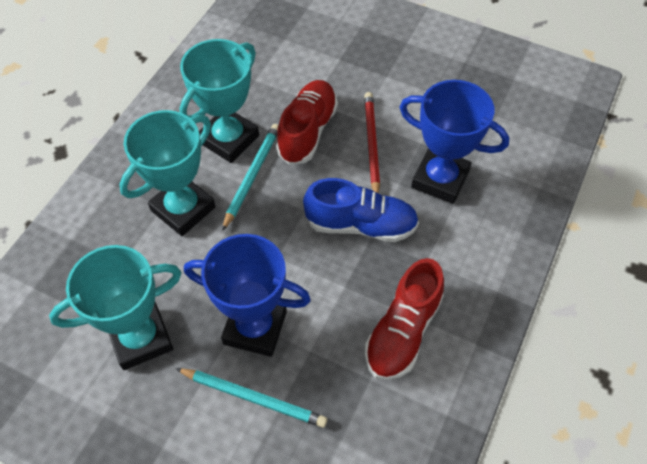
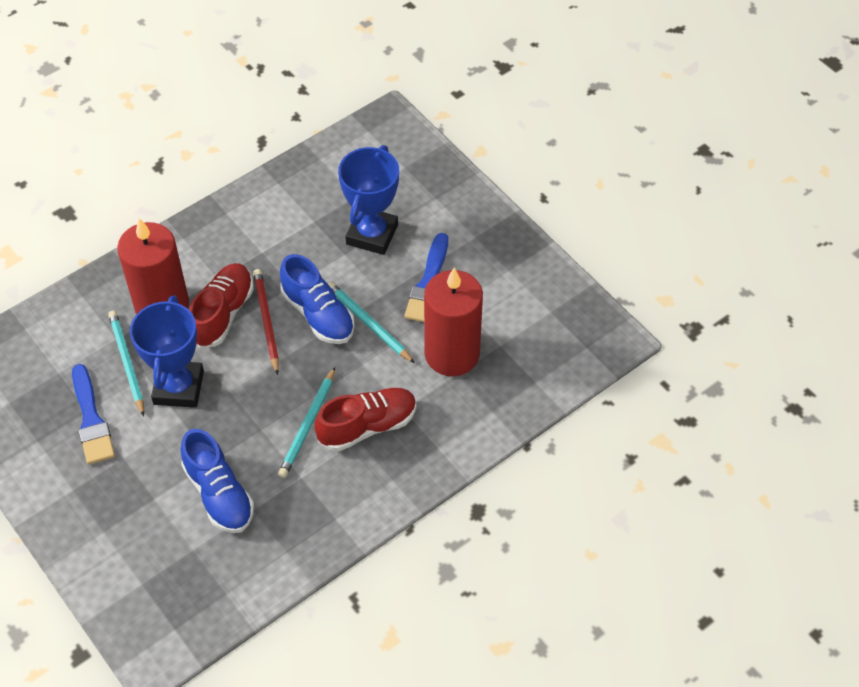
blue brush: 0 -> 2
blue shoe: 1 -> 2
red candle: 0 -> 2
turquoise pencil: 2 -> 3
turquoise trophy: 3 -> 0

